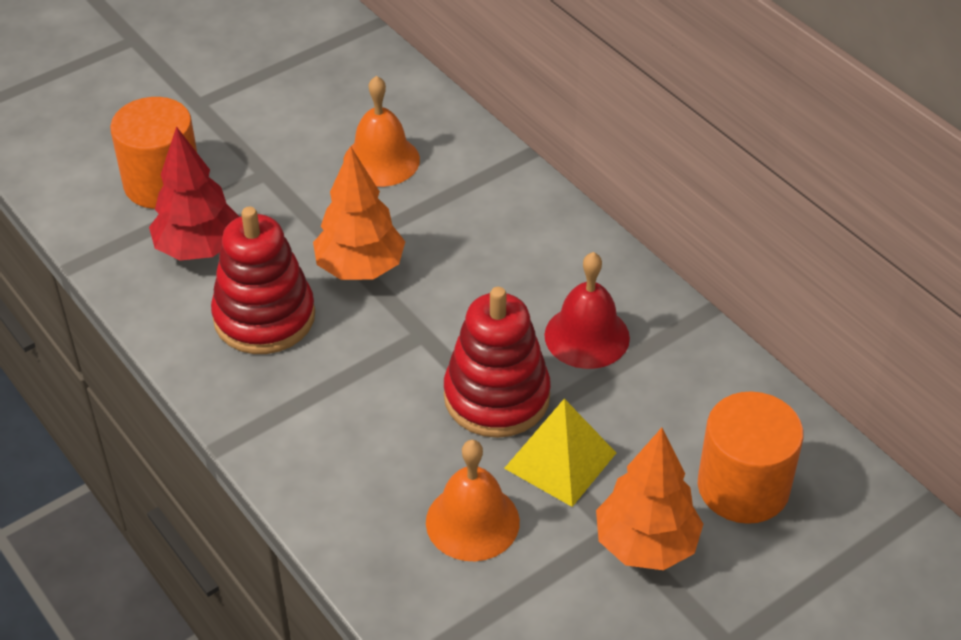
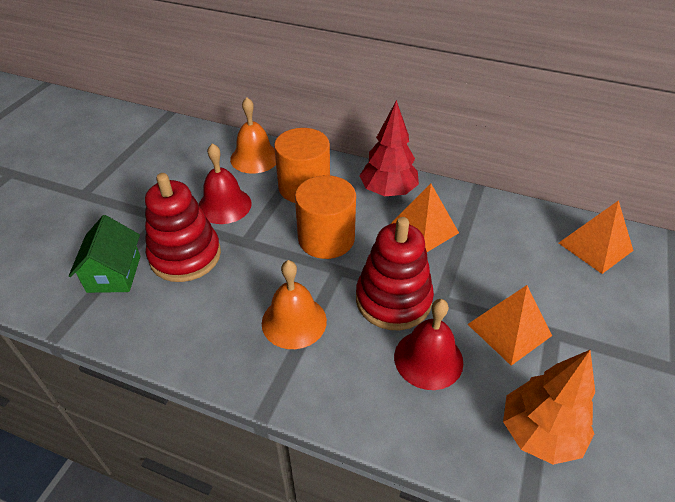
green house: 0 -> 1
orange pyramid: 0 -> 3
orange tree: 2 -> 1
red bell: 1 -> 2
yellow pyramid: 1 -> 0

